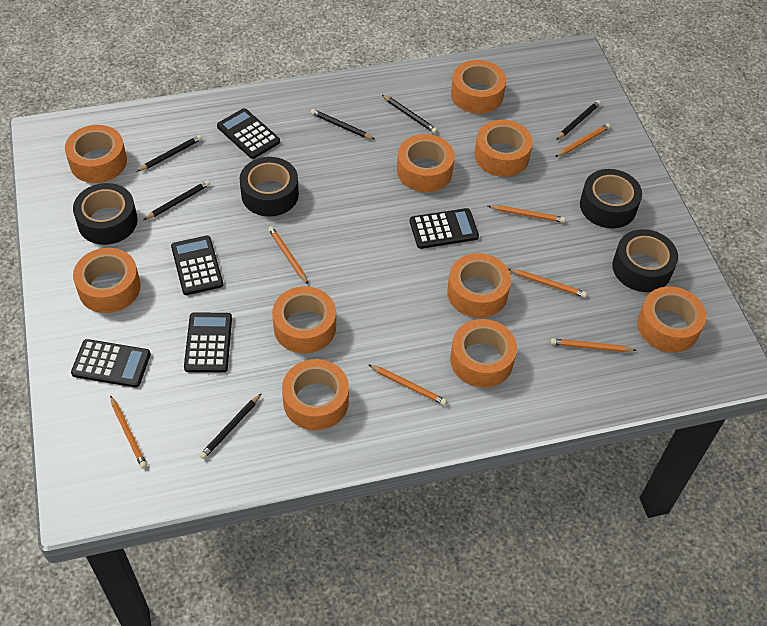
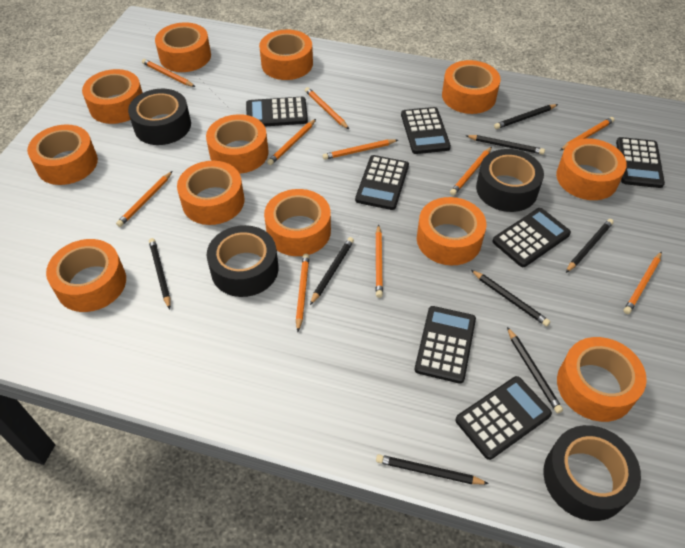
black calculator: 5 -> 7
black pencil: 6 -> 8
orange pencil: 7 -> 10
orange tape: 10 -> 12

